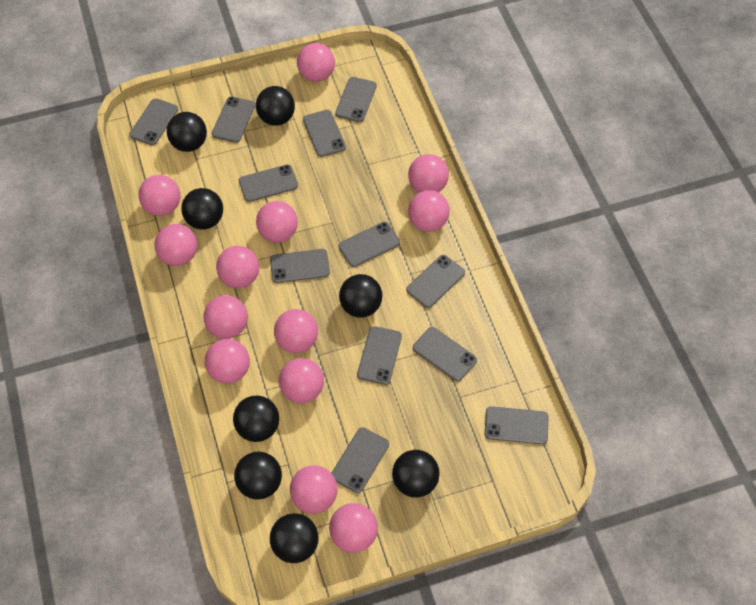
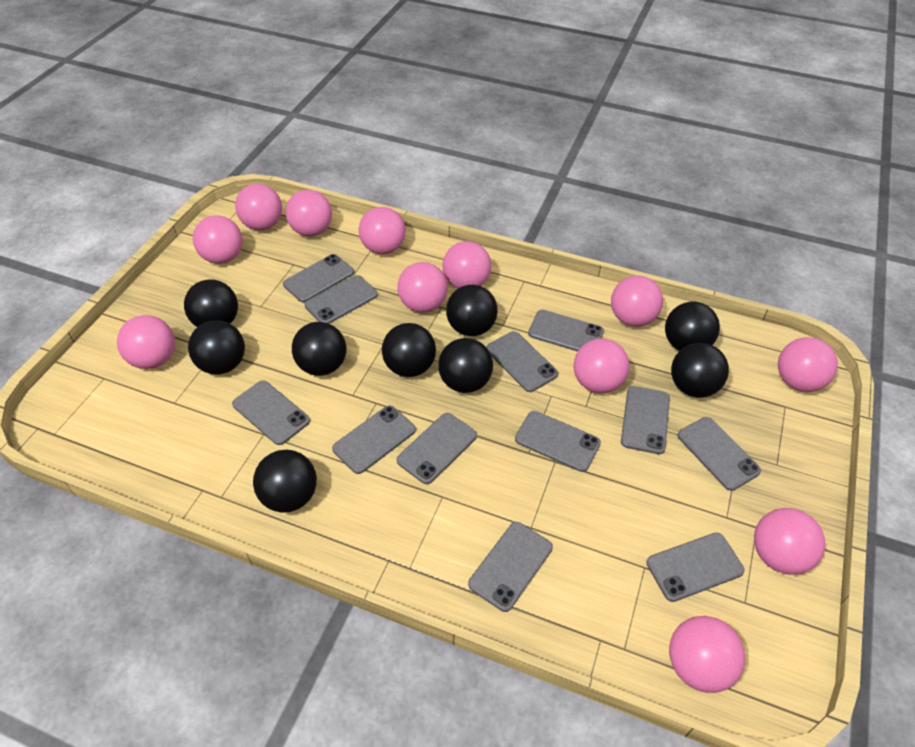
black ball: 8 -> 9
pink ball: 13 -> 12

